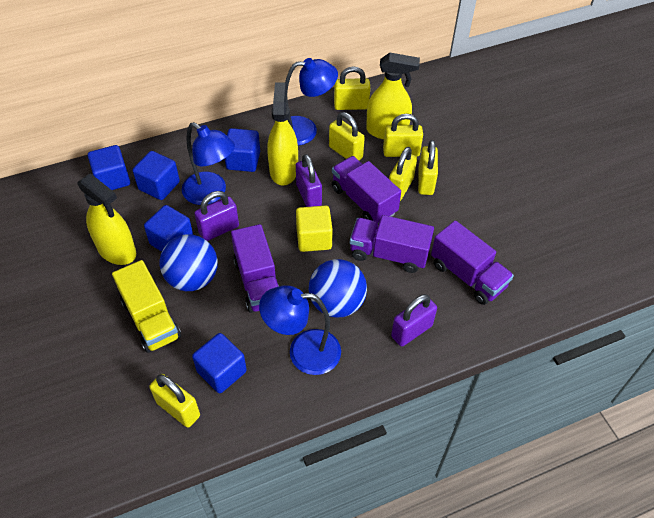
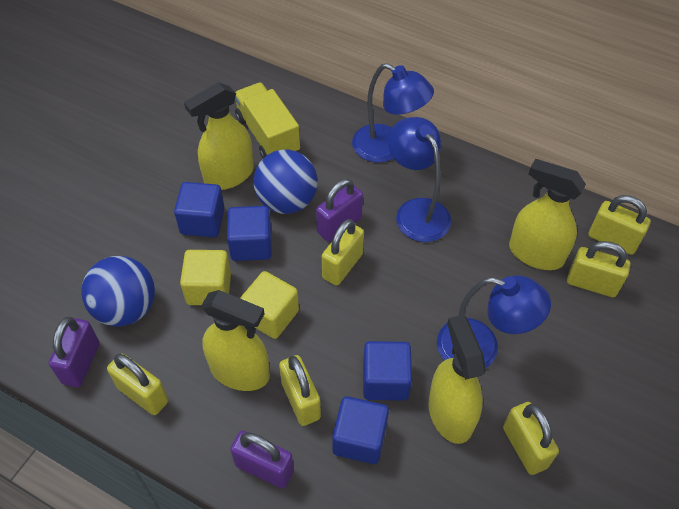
blue cube: 5 -> 4
purple truck: 4 -> 0
yellow cube: 1 -> 2
yellow spray bottle: 3 -> 4

